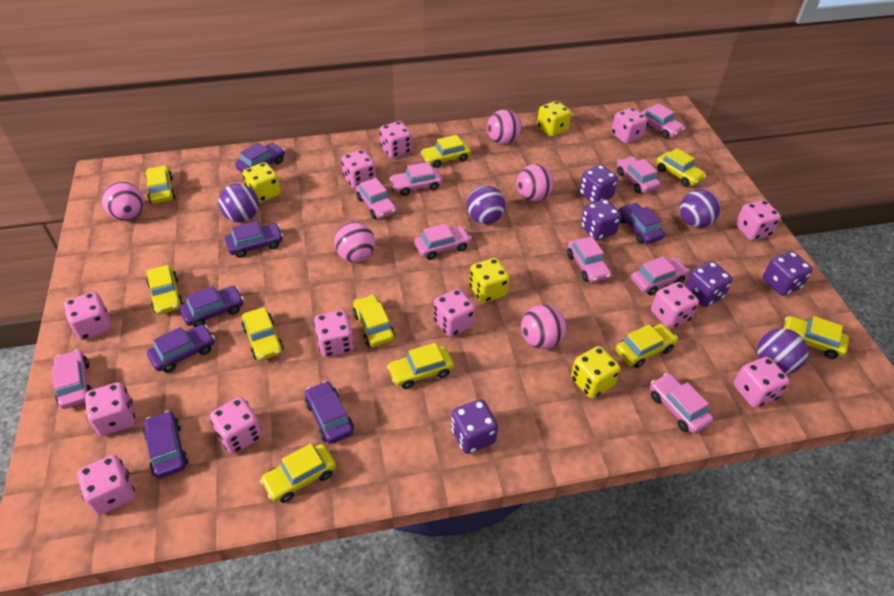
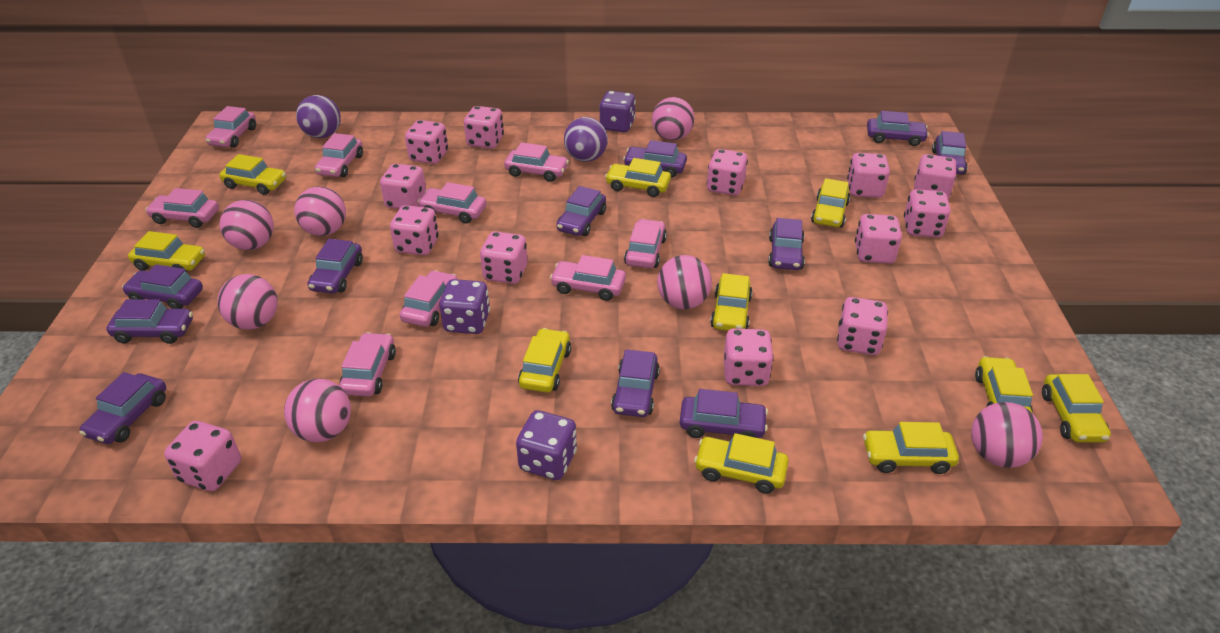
pink ball: 5 -> 7
pink dice: 12 -> 13
purple ball: 4 -> 2
purple car: 7 -> 11
purple dice: 5 -> 3
yellow dice: 4 -> 0

